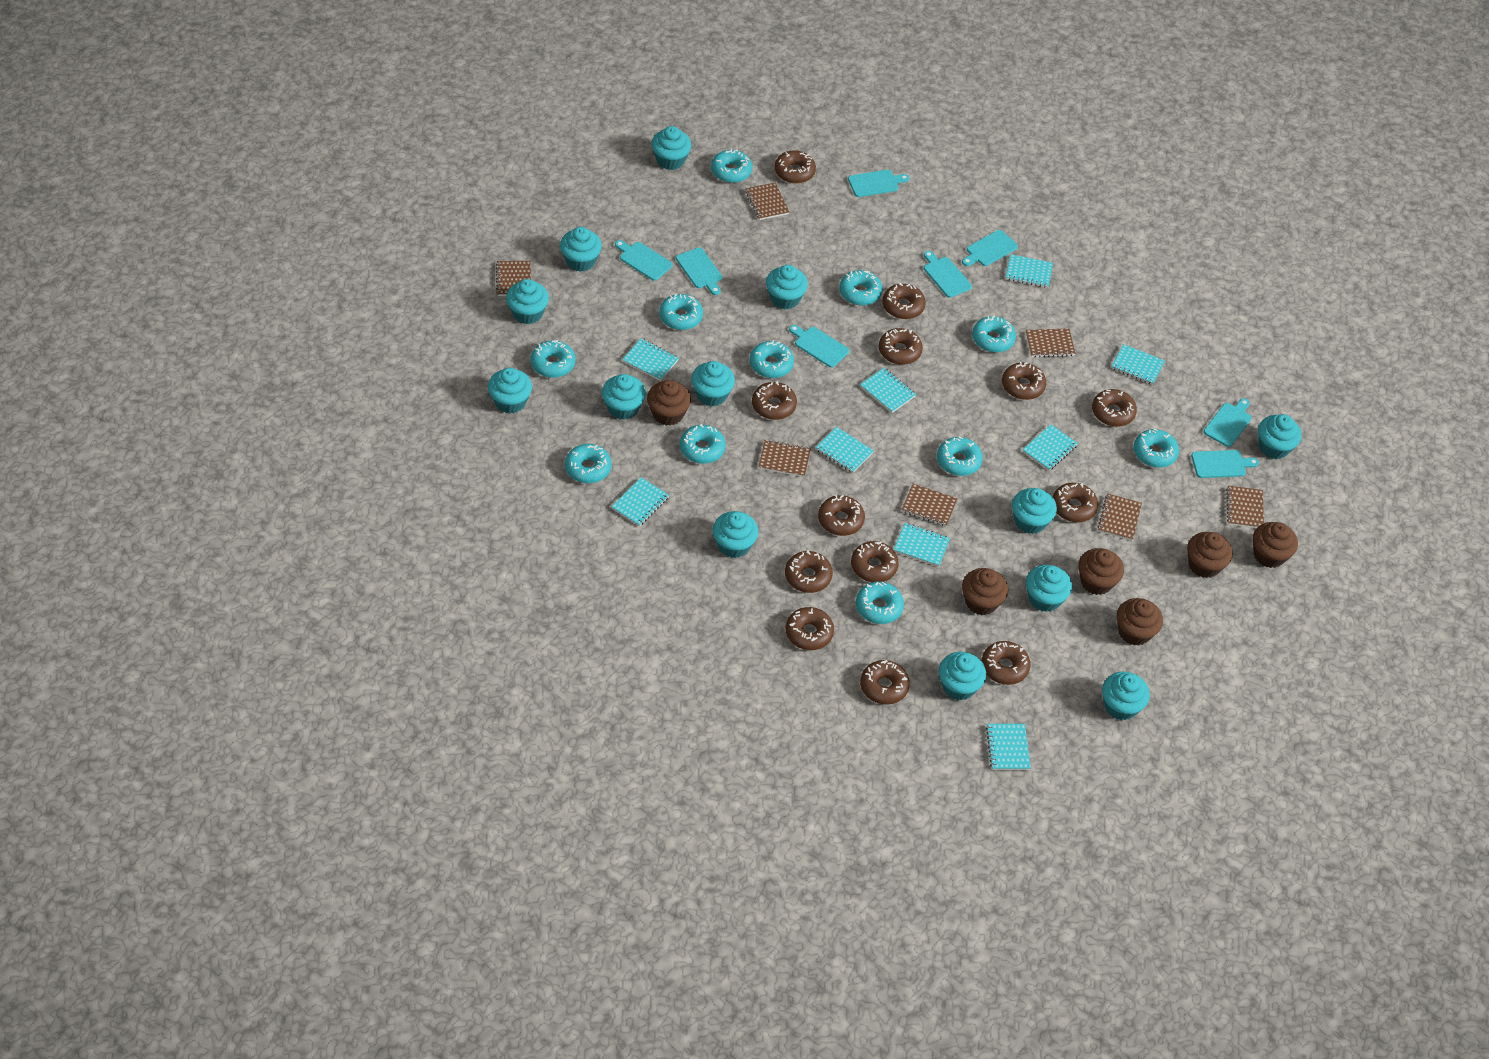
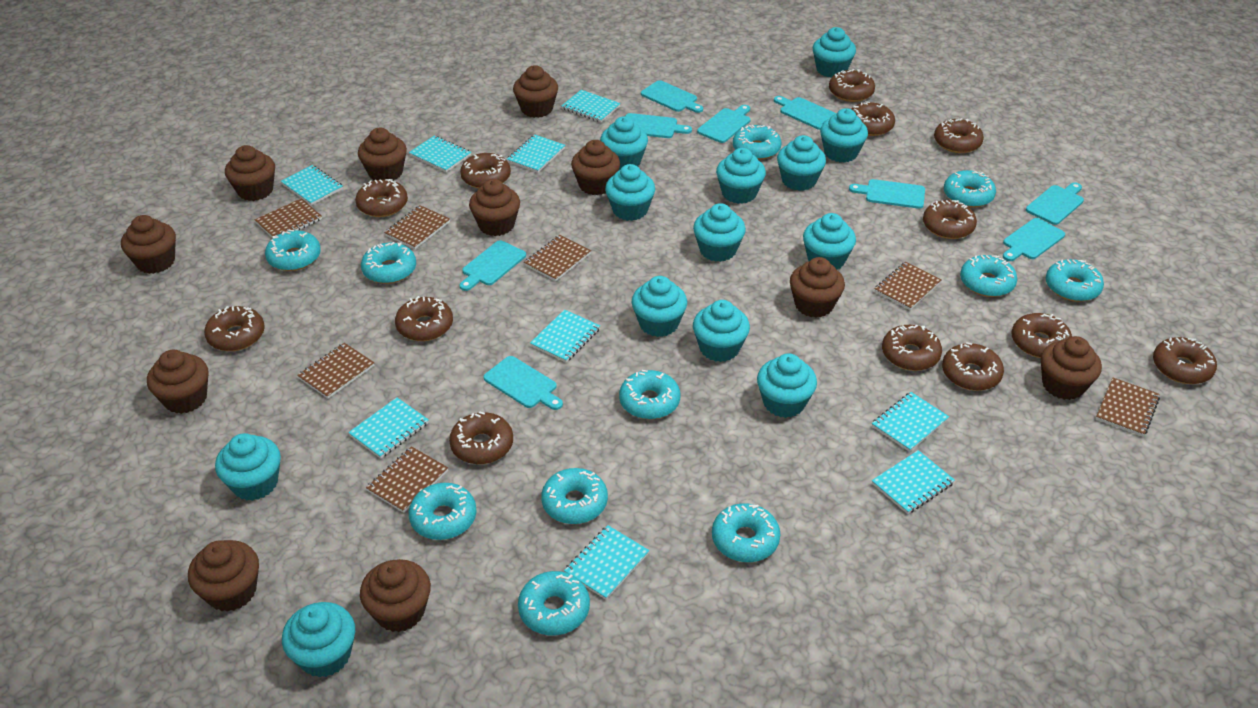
brown cupcake: 6 -> 11
turquoise cutting board: 8 -> 9

